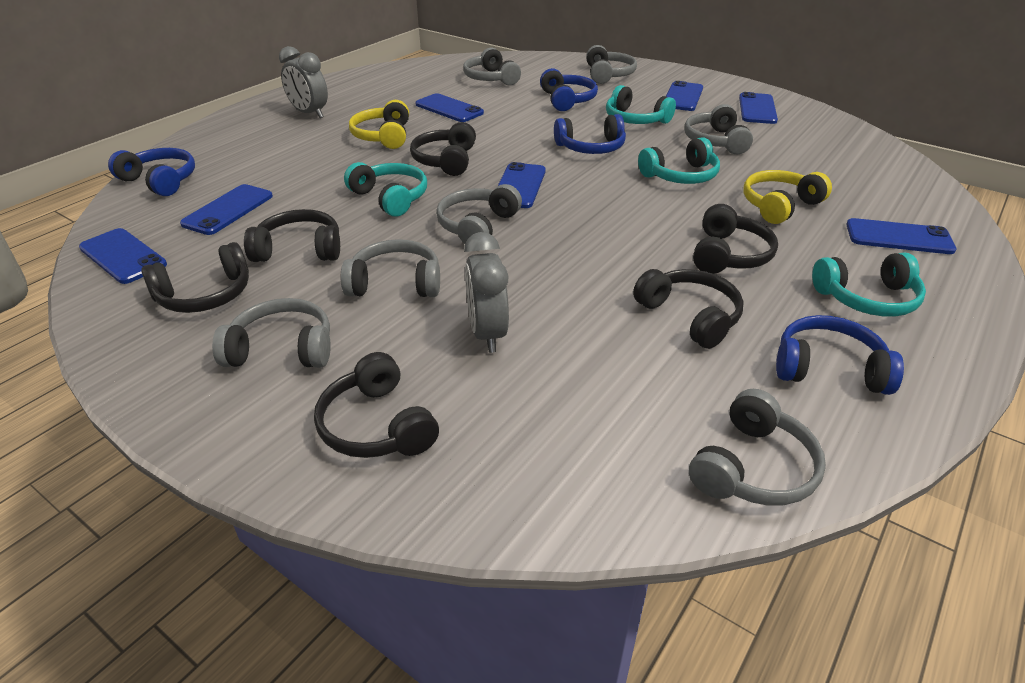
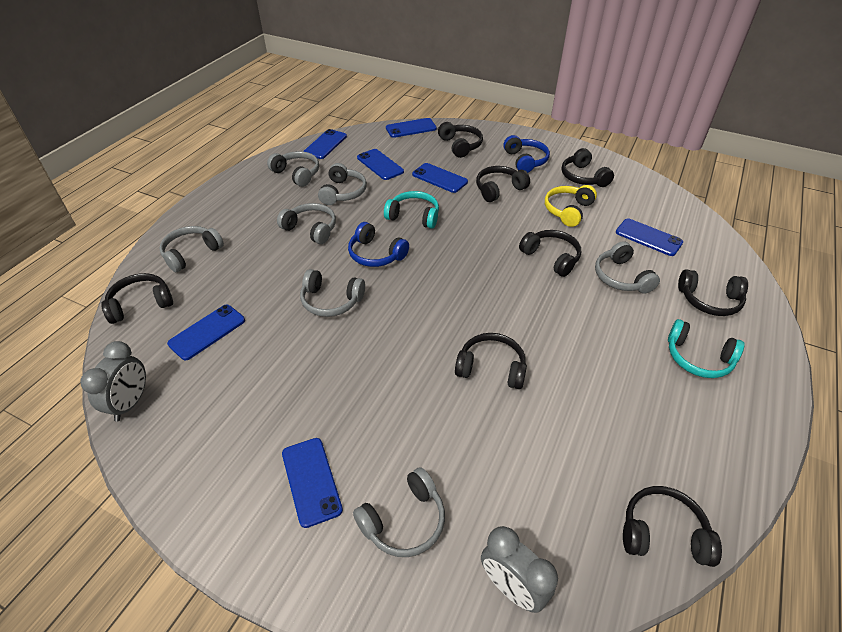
black headphones: 6 -> 8
blue headphones: 4 -> 2
turquoise headphones: 4 -> 2
yellow headphones: 2 -> 1

